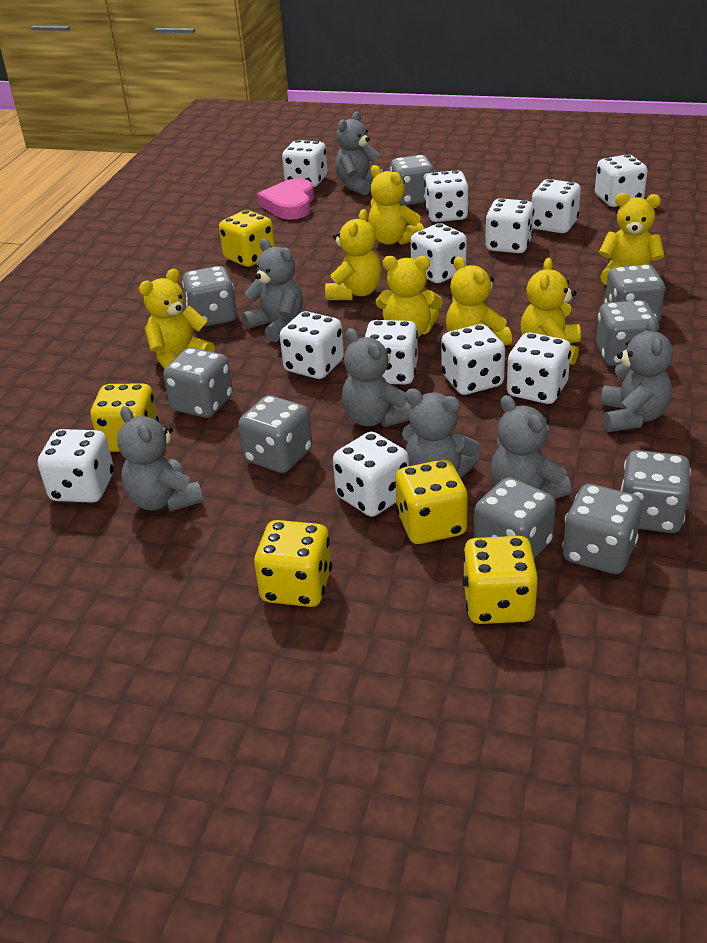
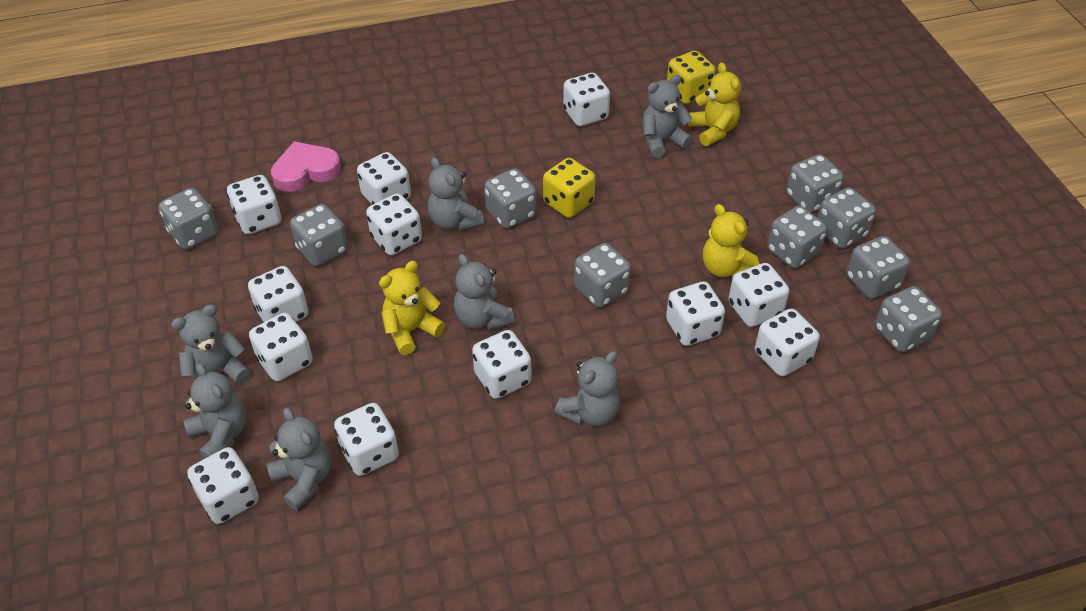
yellow dice: 5 -> 2
yellow teddy bear: 7 -> 3

